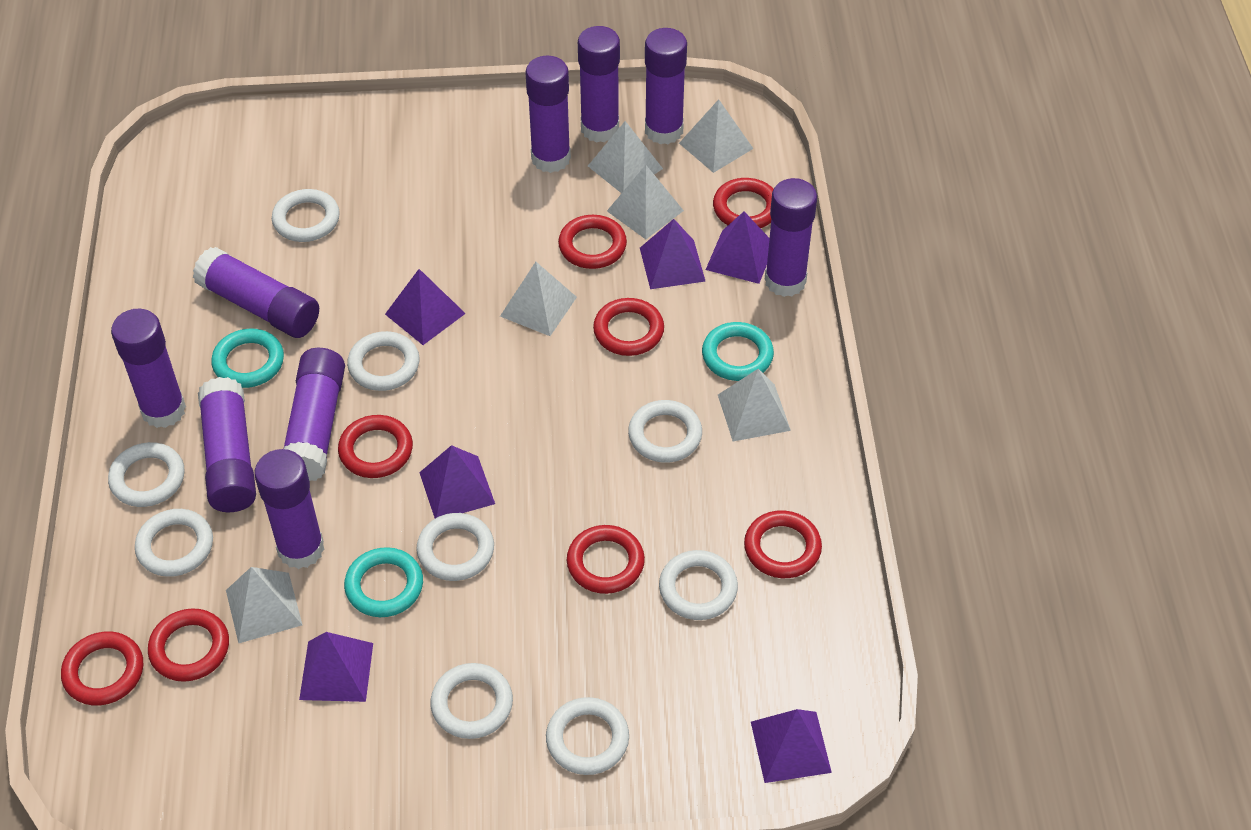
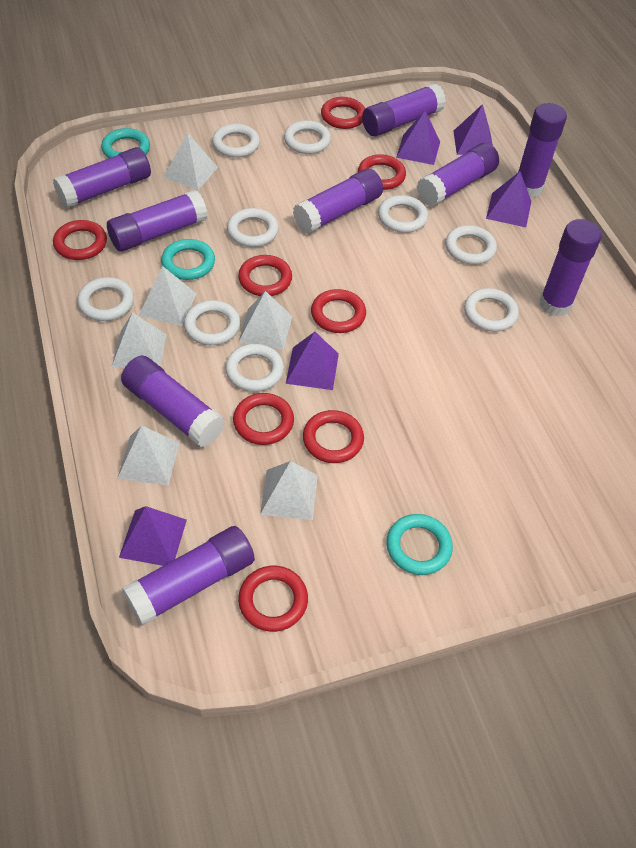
purple pyramid: 6 -> 5

